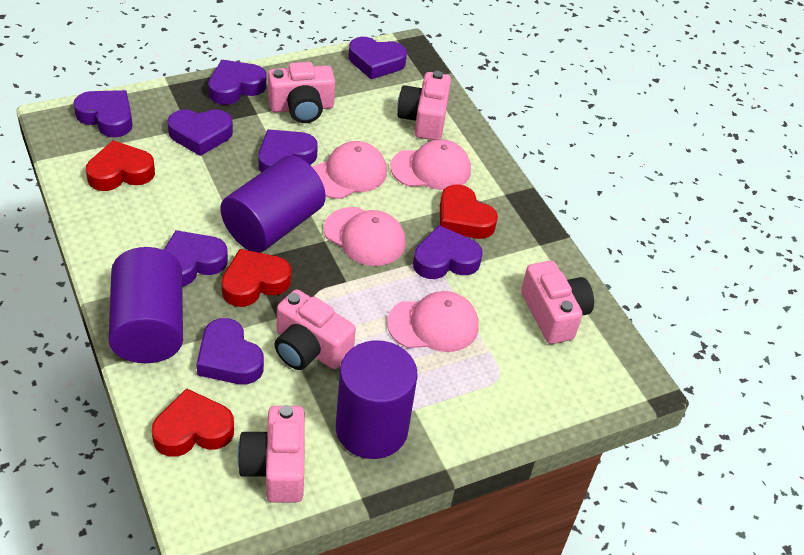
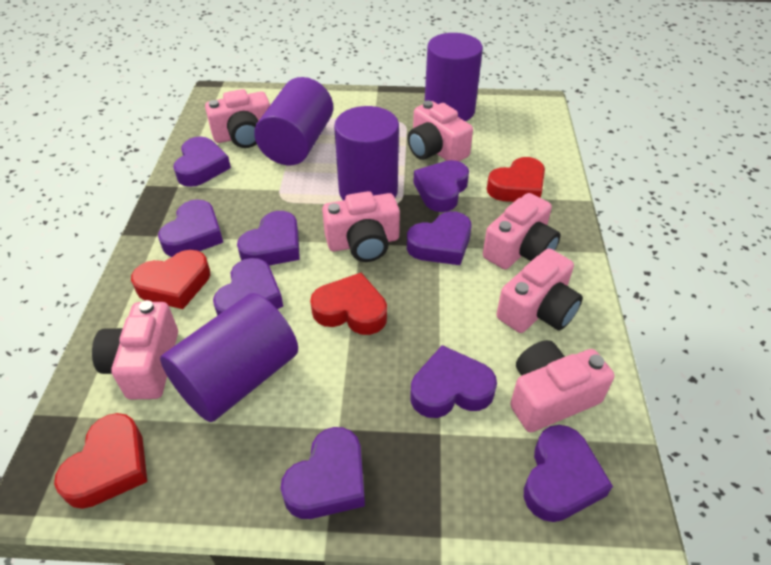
pink camera: 5 -> 7
pink cap: 4 -> 0
purple cylinder: 3 -> 4
purple heart: 8 -> 9

